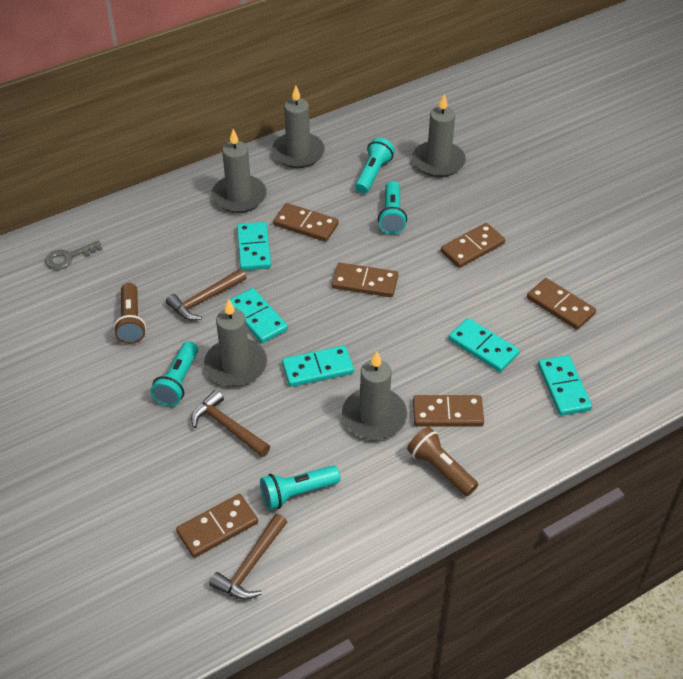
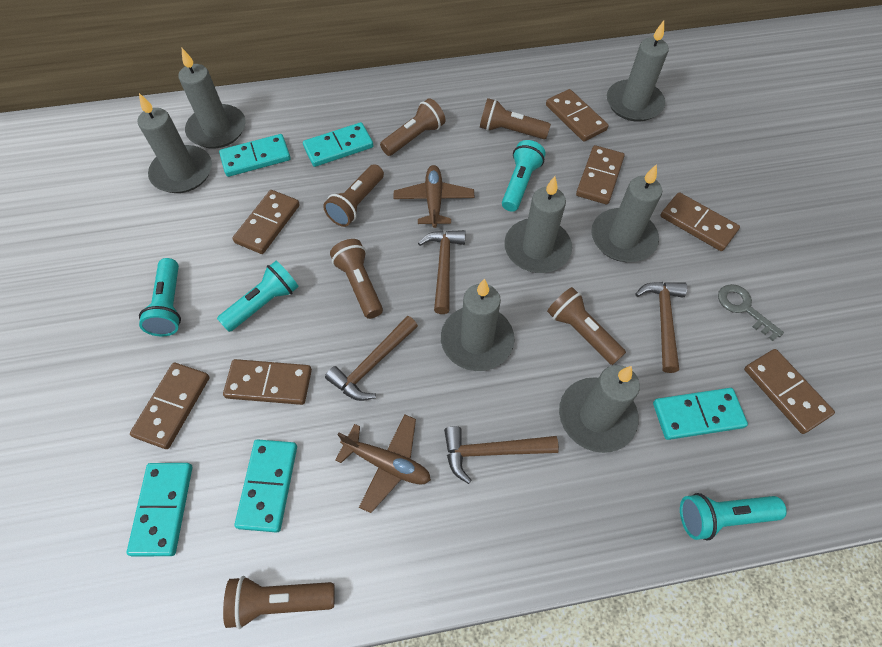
brown domino: 6 -> 7
brown flashlight: 2 -> 6
brown hammer: 3 -> 4
brown plane: 0 -> 2
grey candle: 5 -> 7

